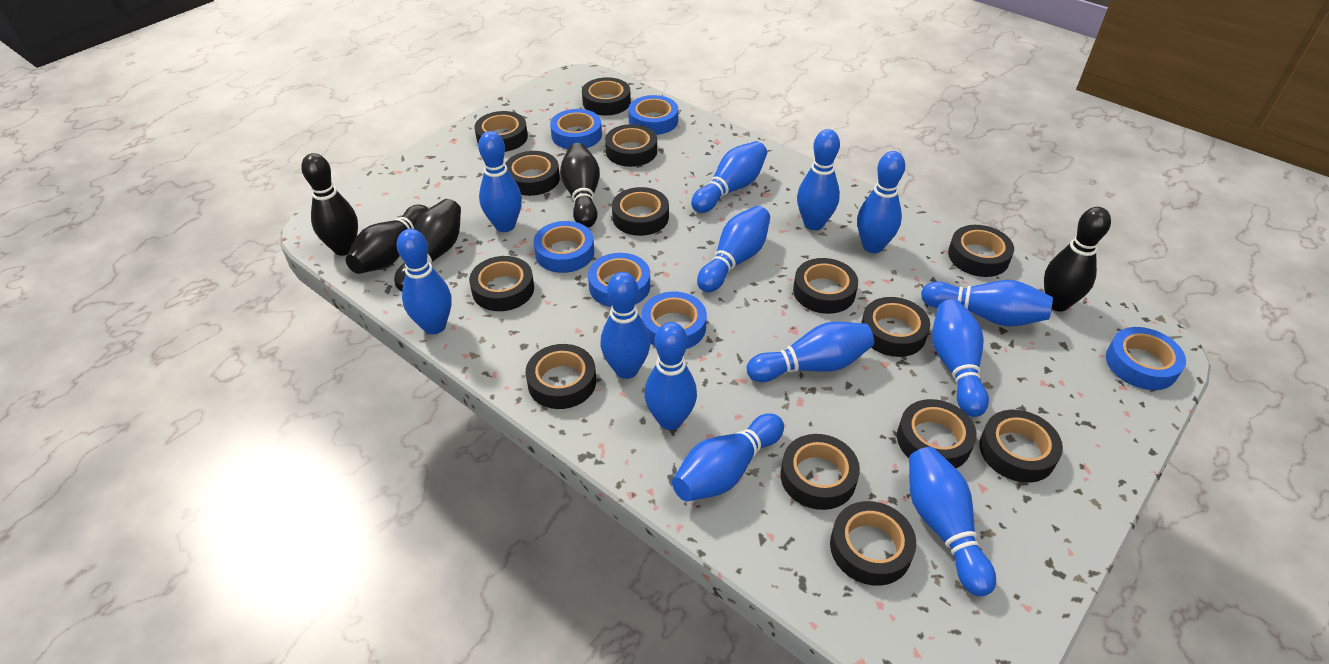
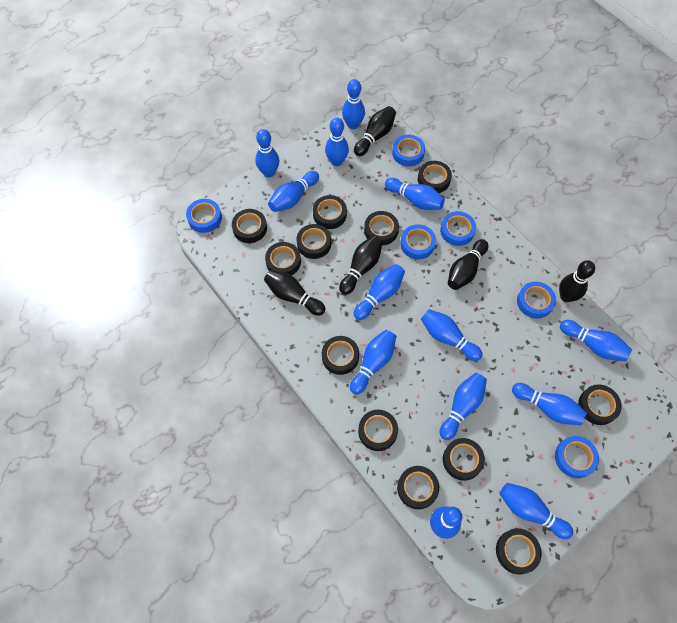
black tape: 14 -> 12

